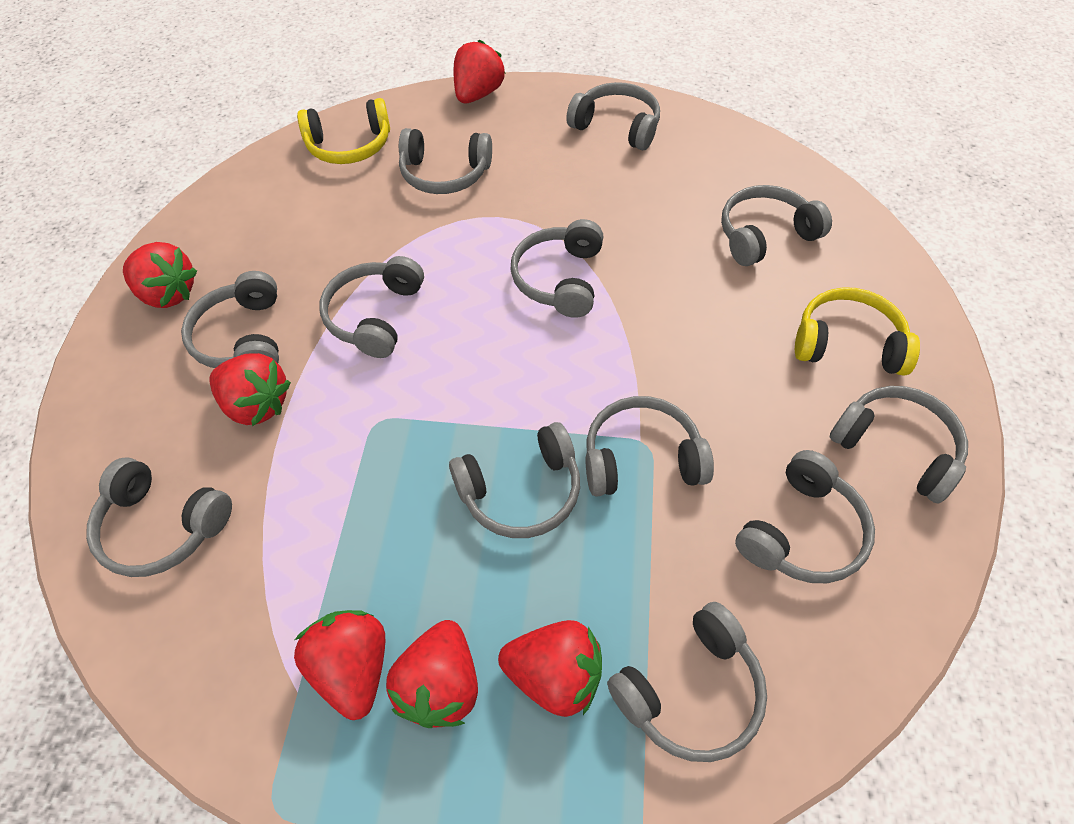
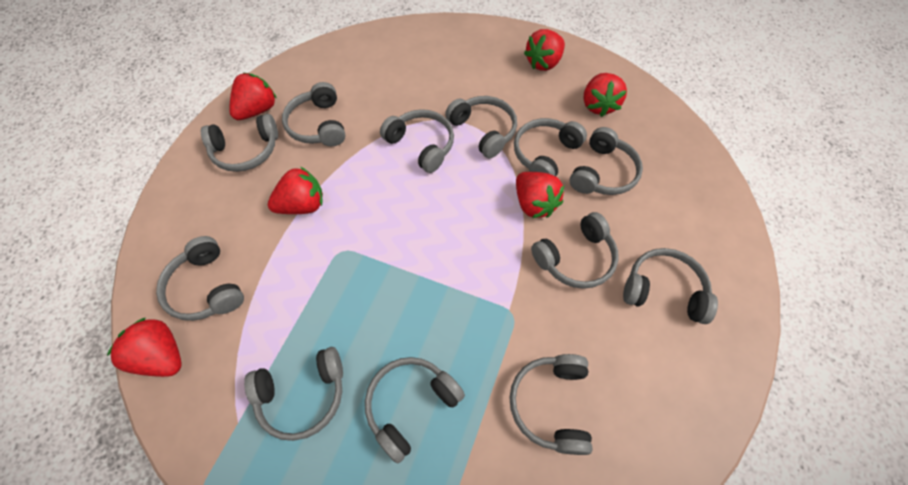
yellow headphones: 2 -> 0

